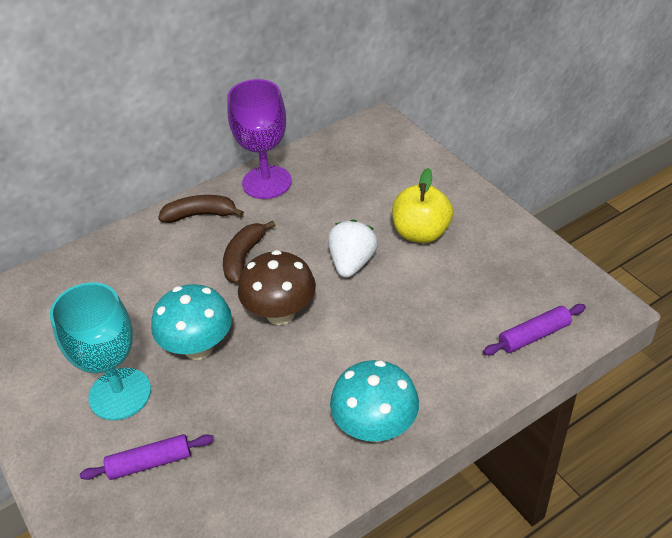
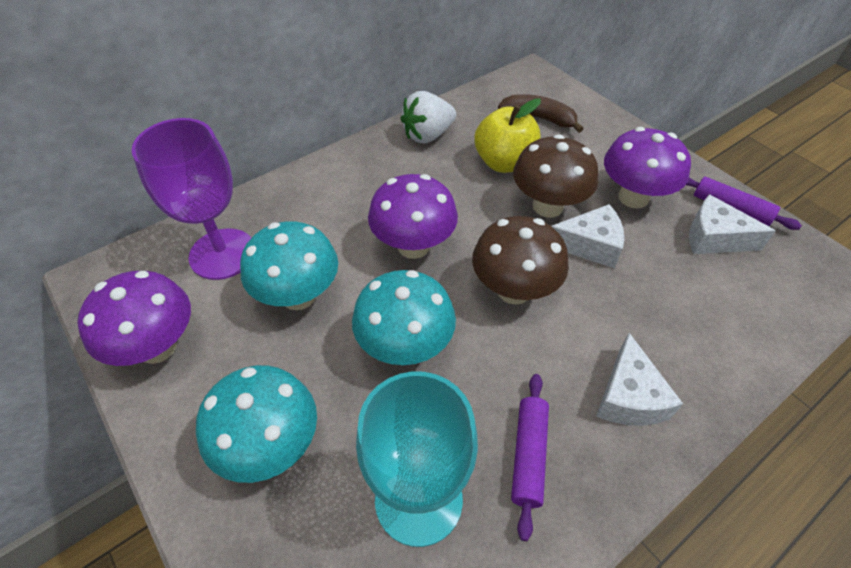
brown banana: 2 -> 1
brown mushroom: 1 -> 2
purple mushroom: 0 -> 3
turquoise mushroom: 2 -> 3
white cheese: 0 -> 3

